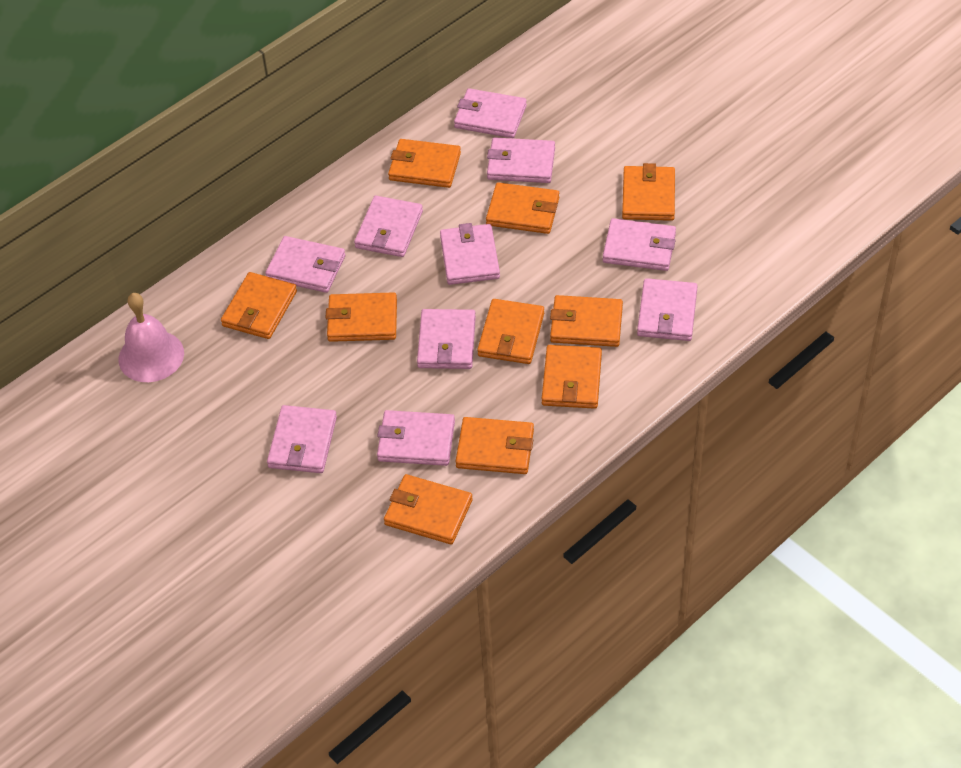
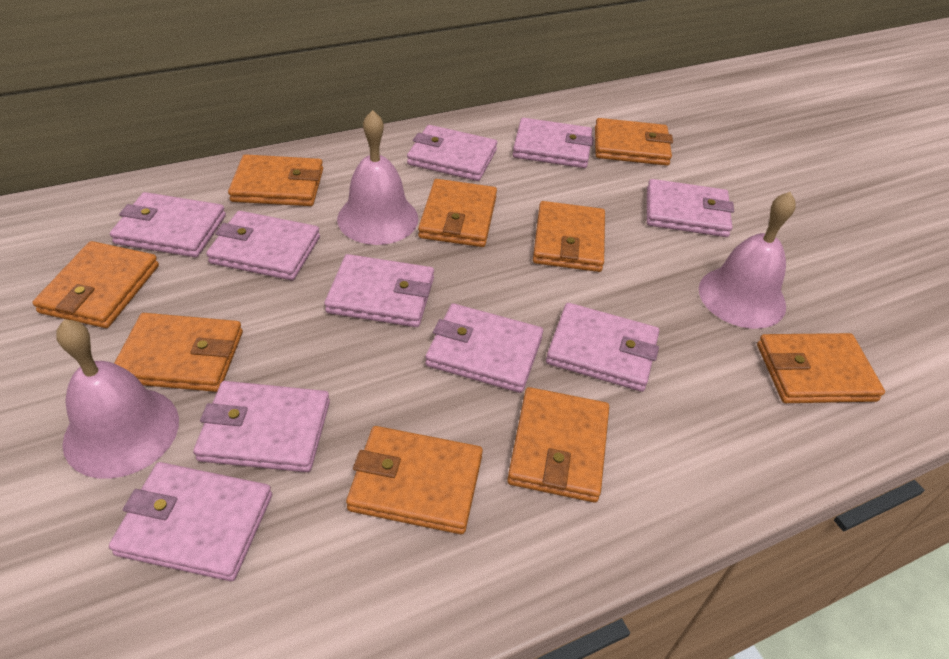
orange wallet: 10 -> 9
pink bell: 1 -> 3

